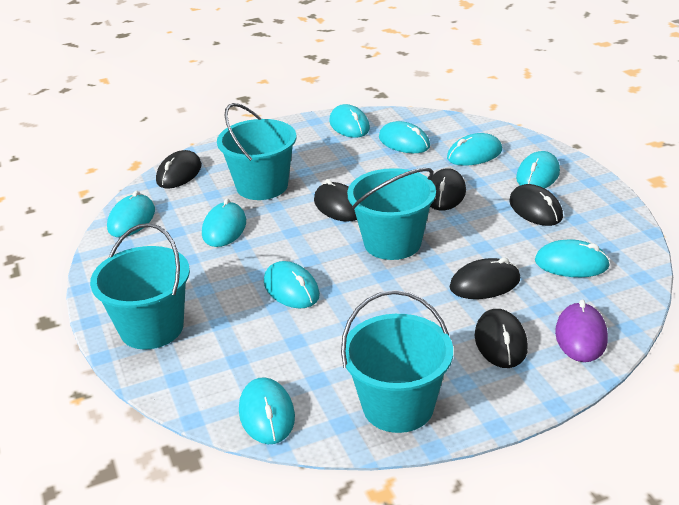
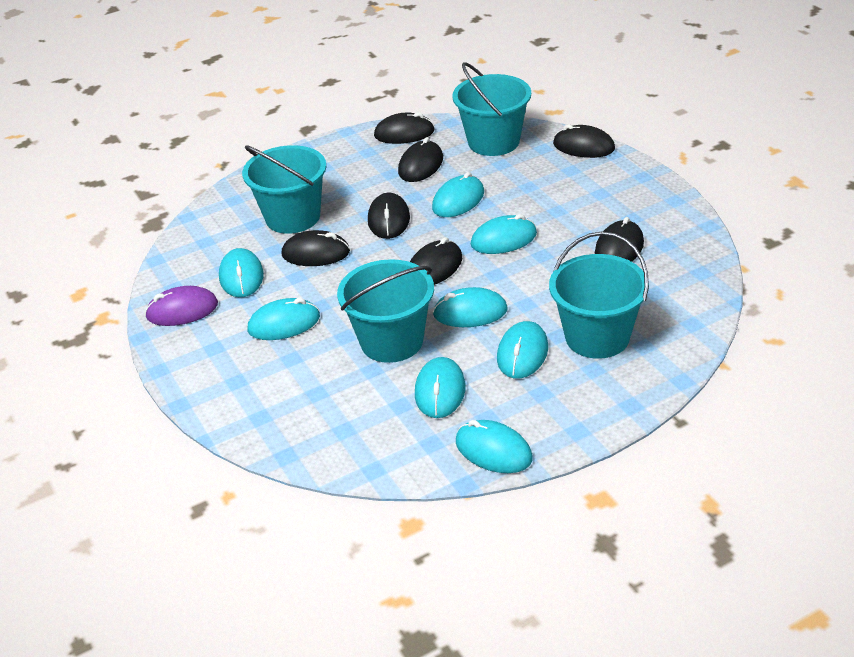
black mouse: 6 -> 7
turquoise mouse: 9 -> 8

